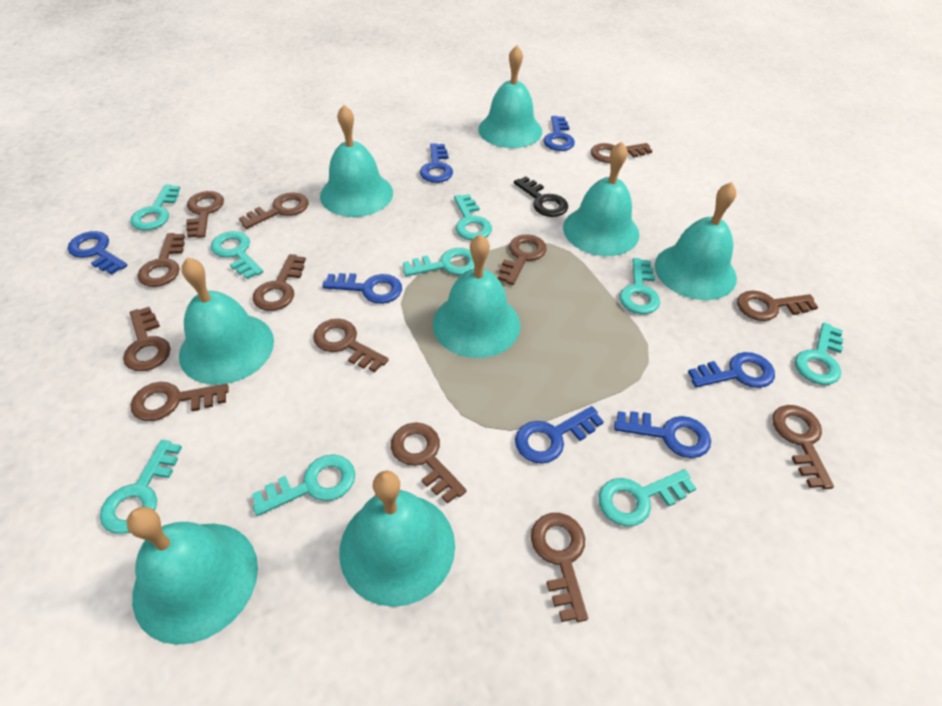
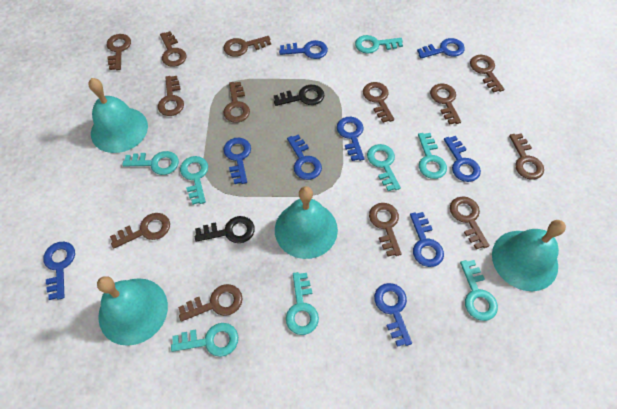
black key: 1 -> 2
blue key: 7 -> 9
turquoise bell: 8 -> 4
turquoise key: 9 -> 8

